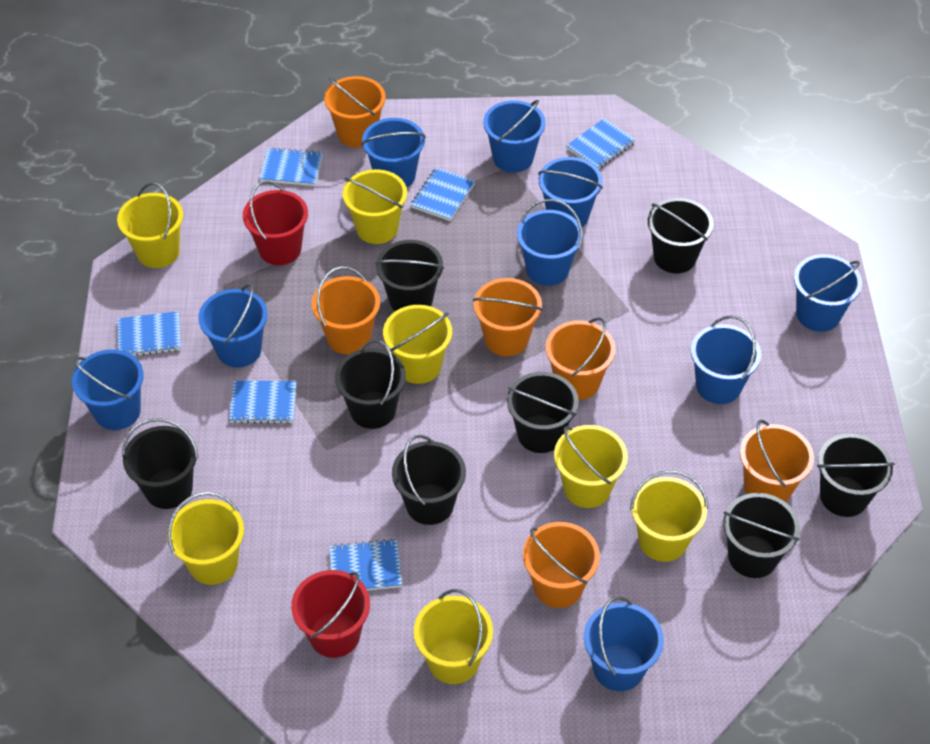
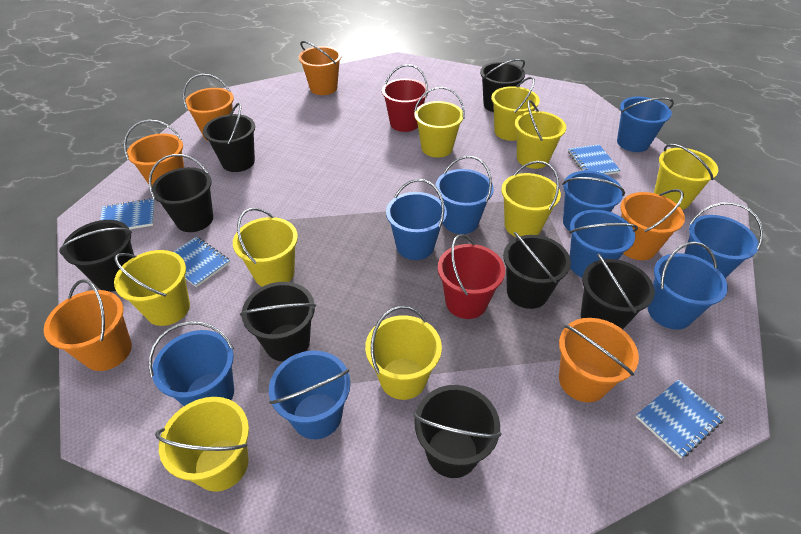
blue notebook: 6 -> 4
yellow bucket: 7 -> 9

